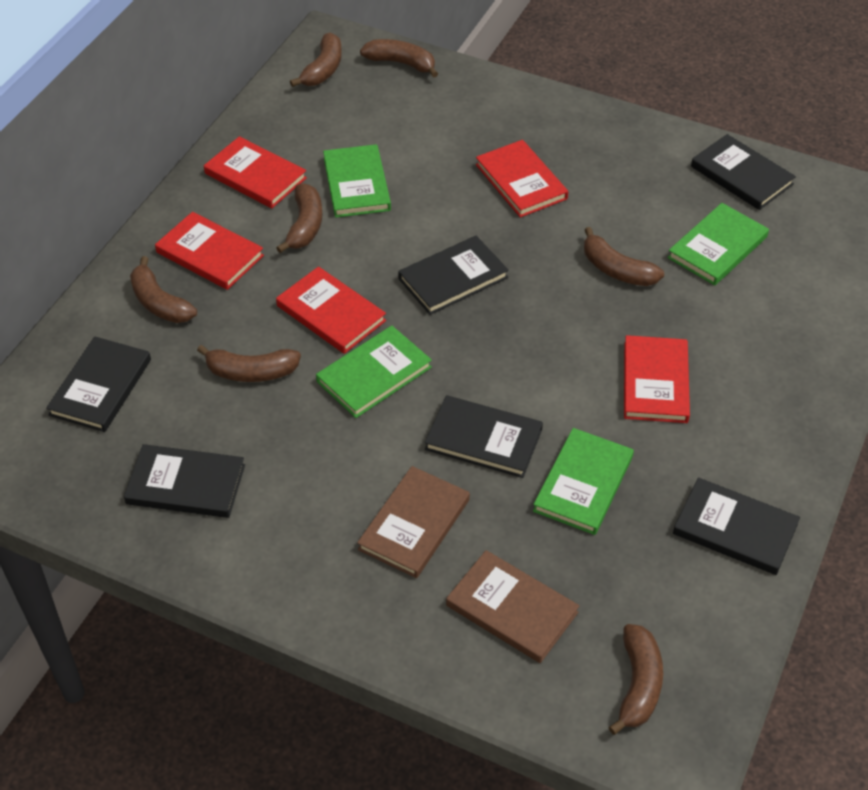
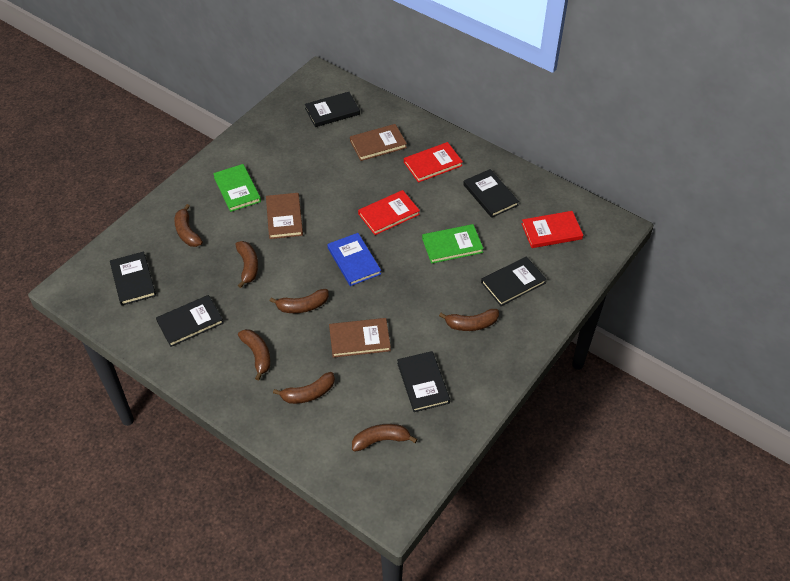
blue book: 0 -> 1
brown book: 2 -> 3
green book: 4 -> 2
red book: 5 -> 3

